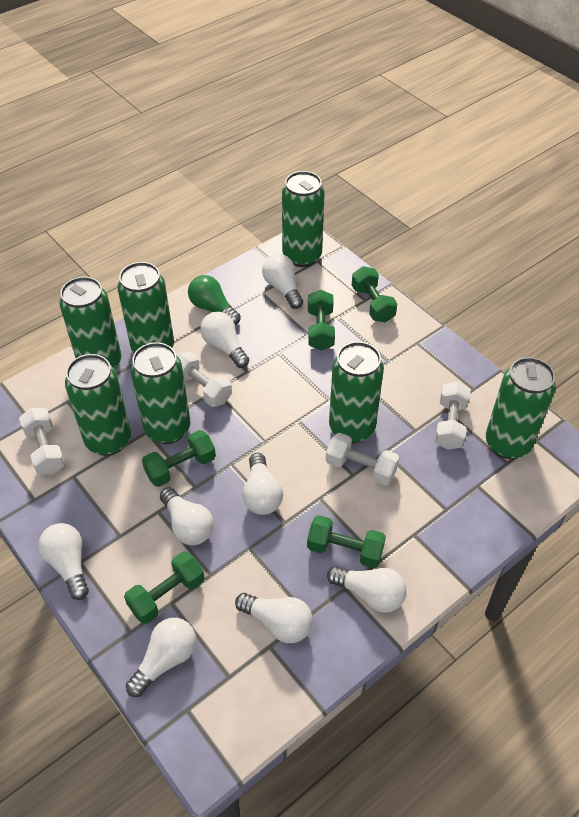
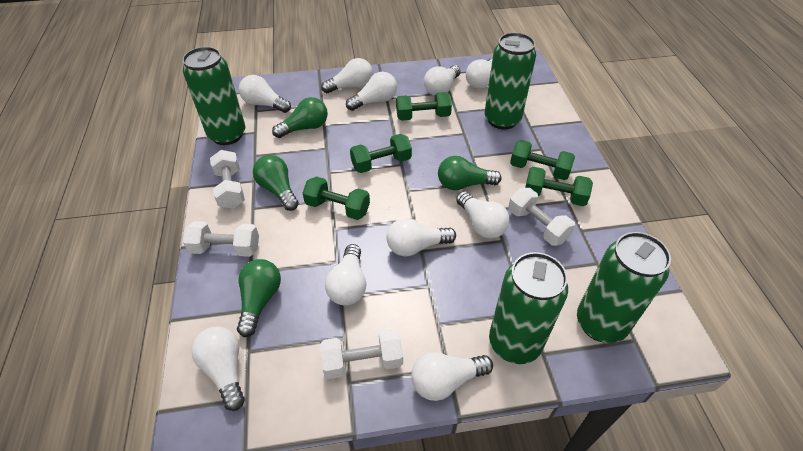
green can: 7 -> 4
green light bulb: 1 -> 4
white light bulb: 8 -> 10

